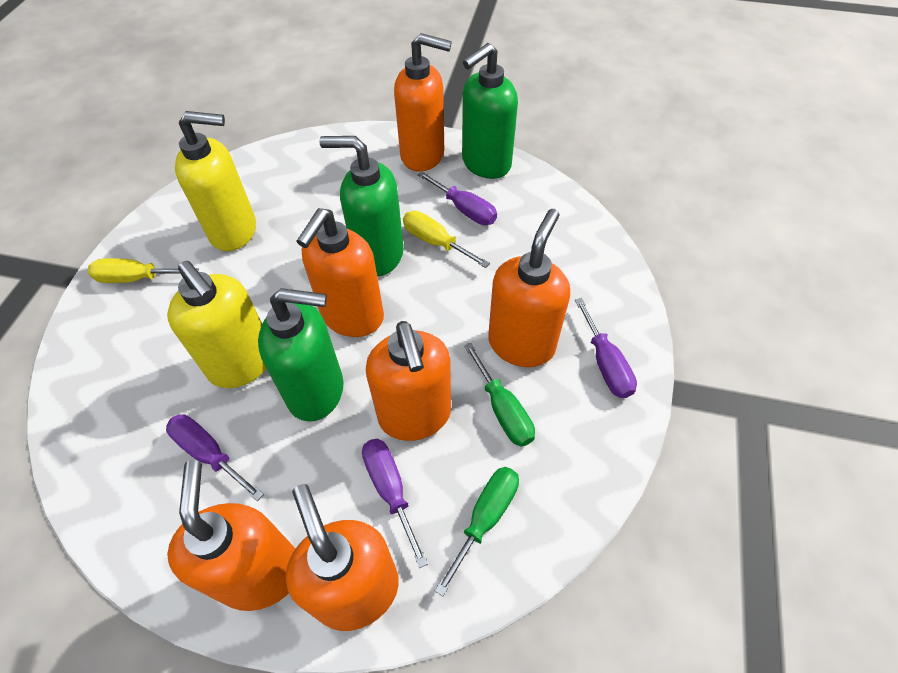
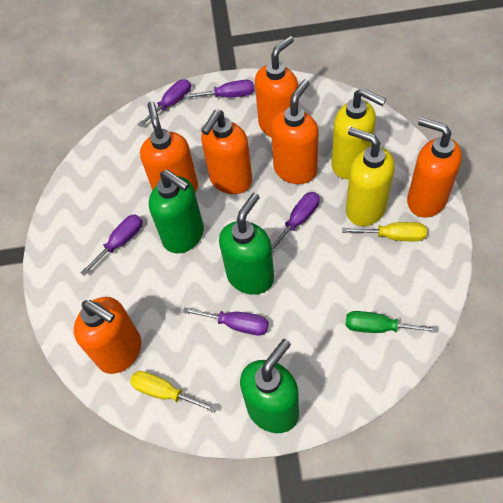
green screwdriver: 2 -> 1
purple screwdriver: 4 -> 5

